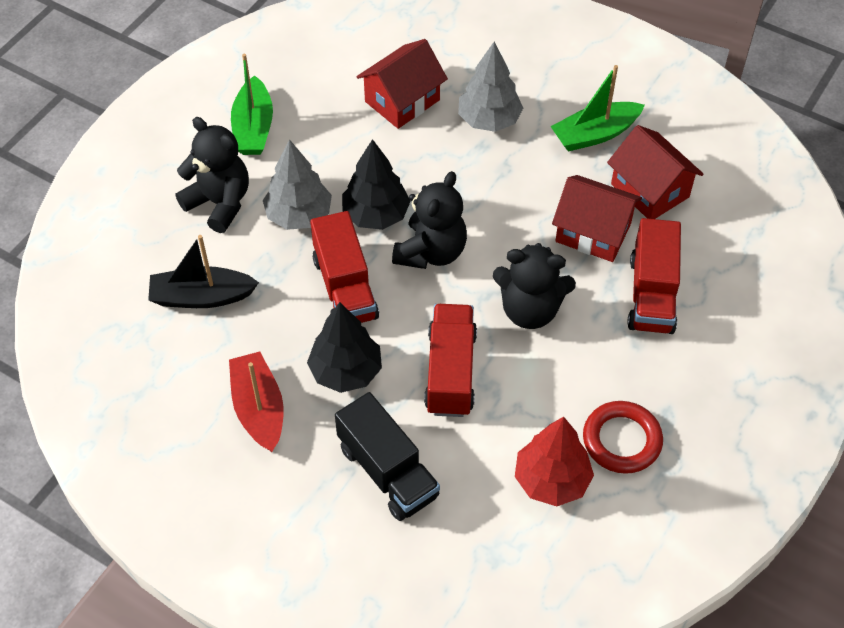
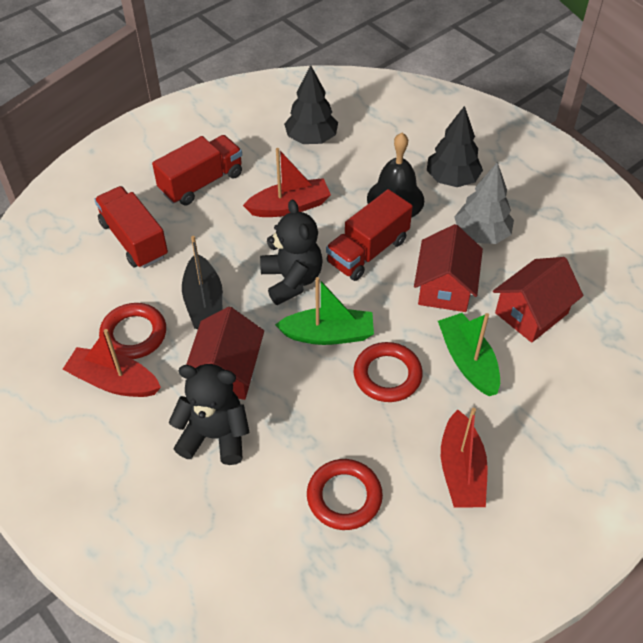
black bell: 0 -> 1
black teddy bear: 3 -> 2
black truck: 1 -> 0
grey tree: 2 -> 1
red boat: 1 -> 3
red ring: 1 -> 3
red tree: 1 -> 0

